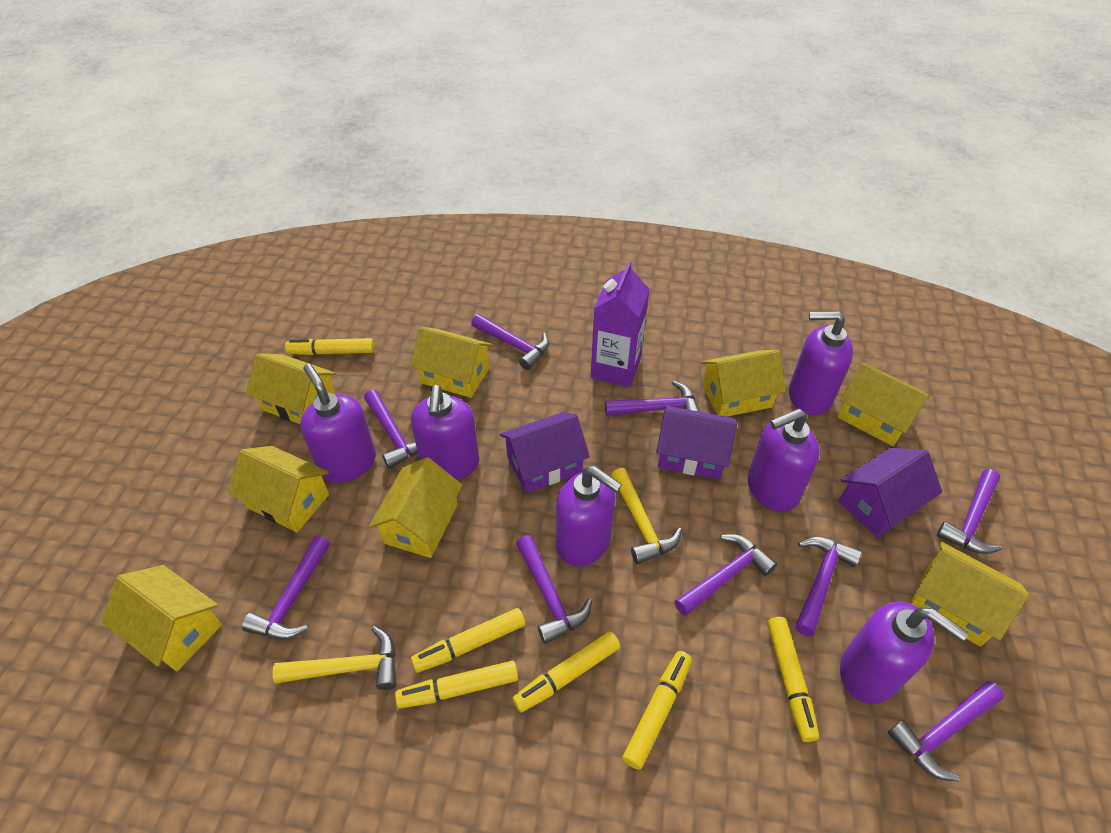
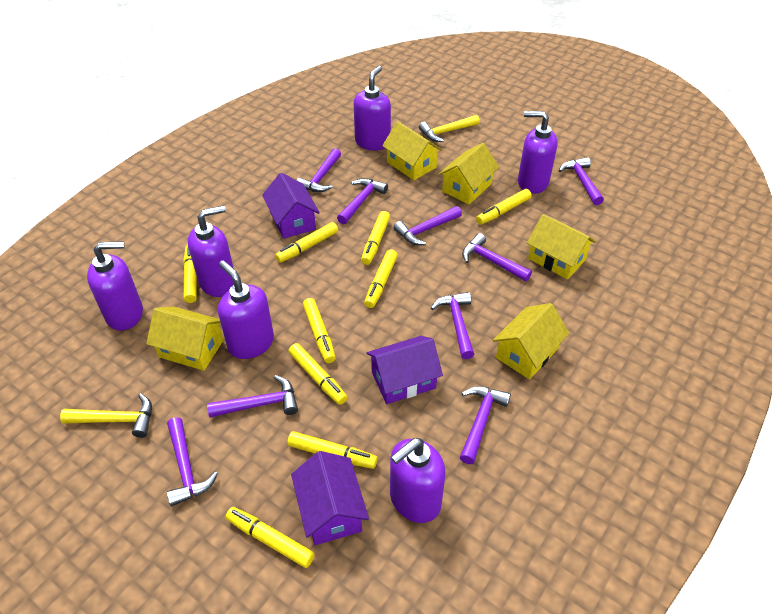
purple carton: 1 -> 0
yellow house: 8 -> 5
yellow marker: 6 -> 9

